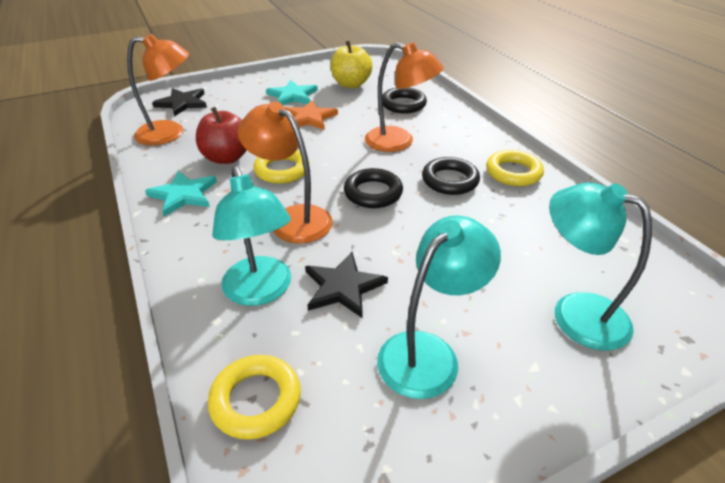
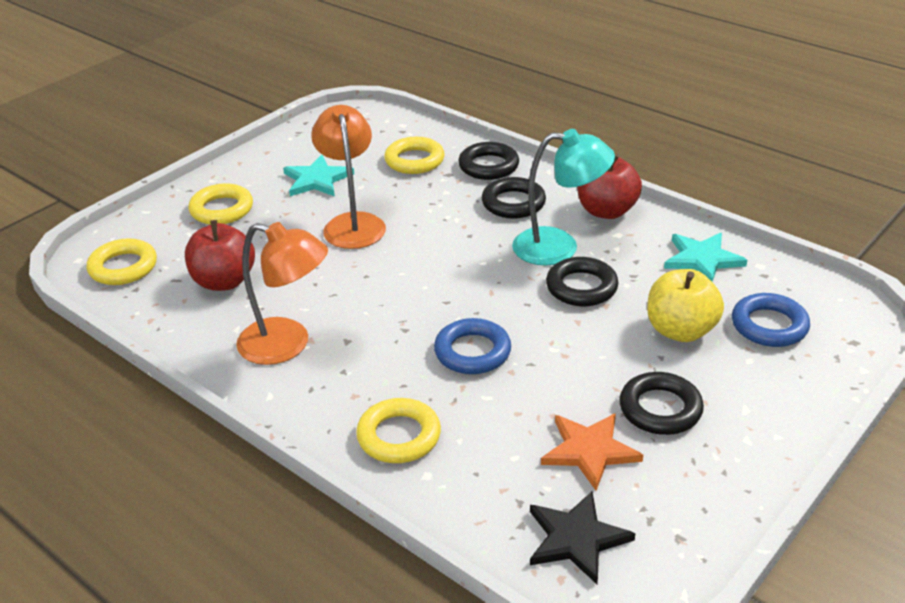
black ring: 3 -> 4
black star: 2 -> 1
blue ring: 0 -> 2
orange lamp: 3 -> 2
red apple: 1 -> 2
turquoise lamp: 3 -> 1
yellow ring: 3 -> 4

